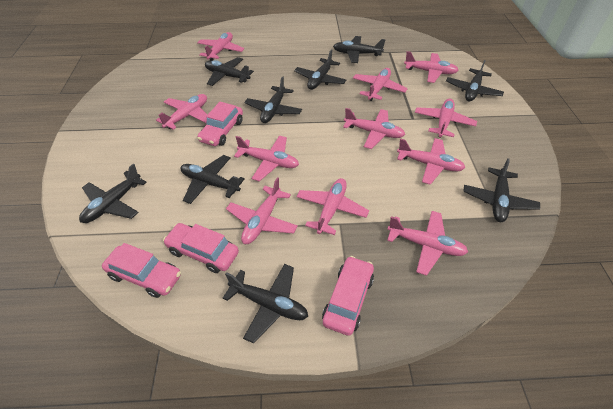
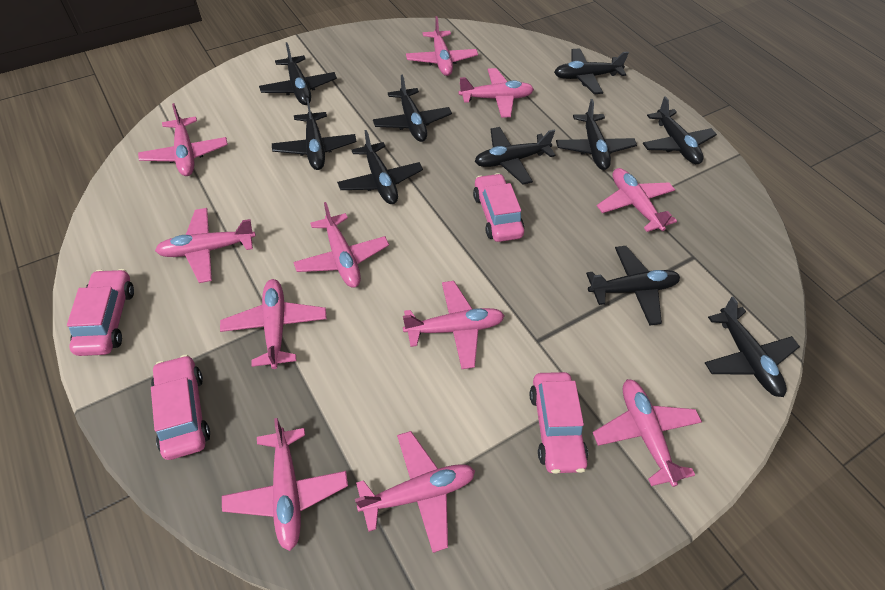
black plane: 9 -> 10

